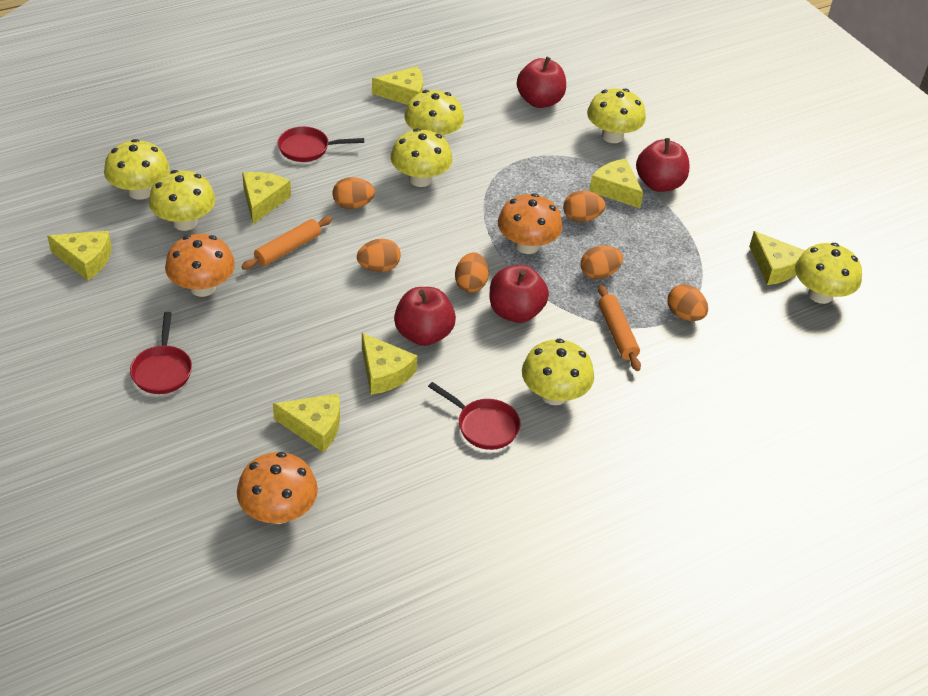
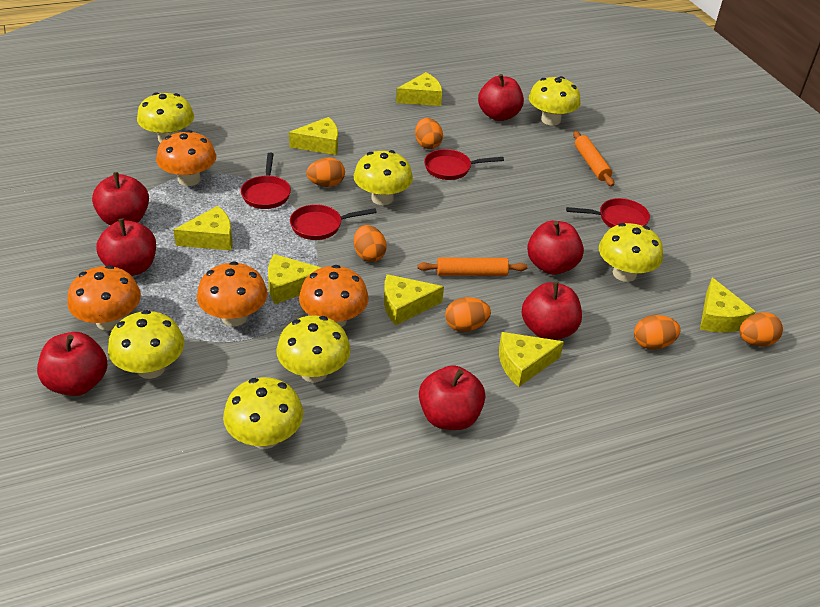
orange mushroom: 3 -> 4
red apple: 4 -> 7
red pan: 3 -> 4

